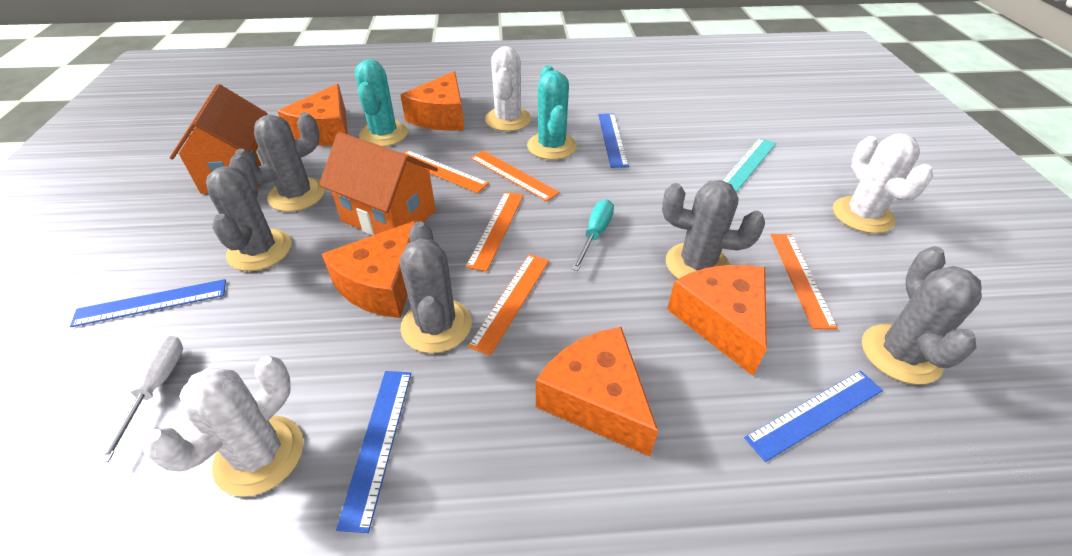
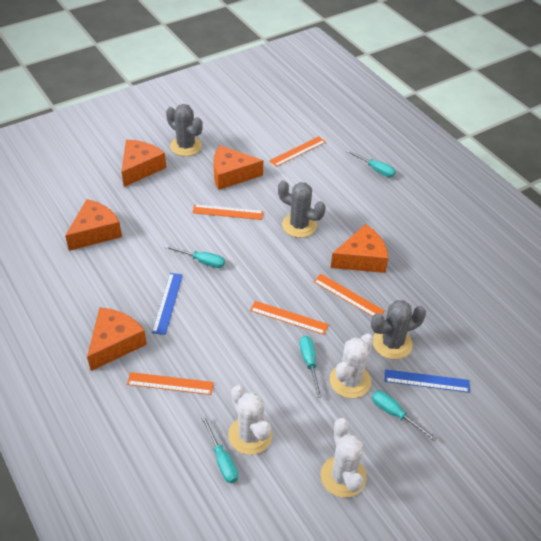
blue ruler: 4 -> 2
grey cactus: 5 -> 3
orange house: 2 -> 0
turquoise cactus: 2 -> 0
turquoise ruler: 1 -> 0
turquoise screwdriver: 1 -> 5
white screwdriver: 1 -> 0

